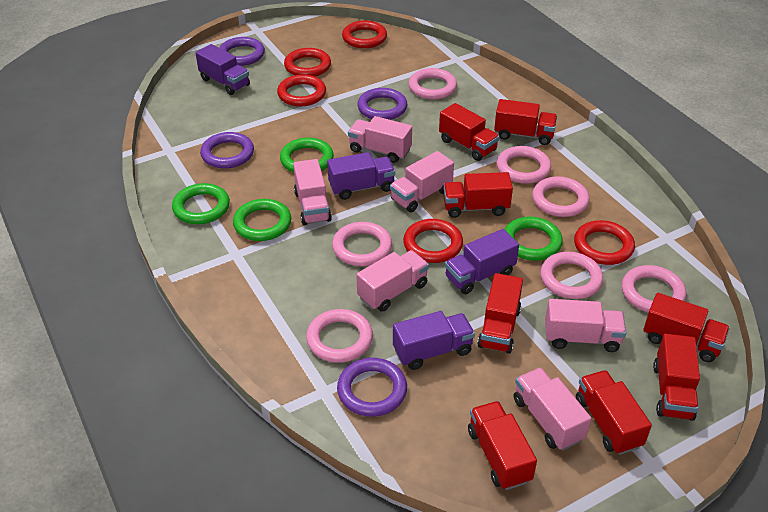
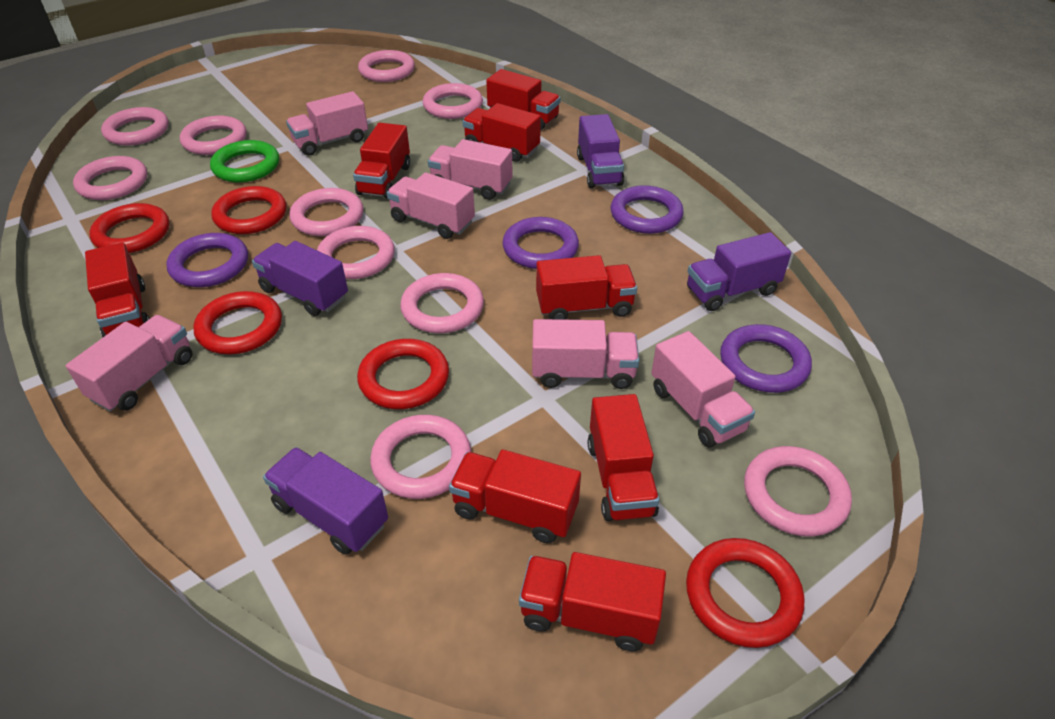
green ring: 4 -> 1
pink ring: 7 -> 10

